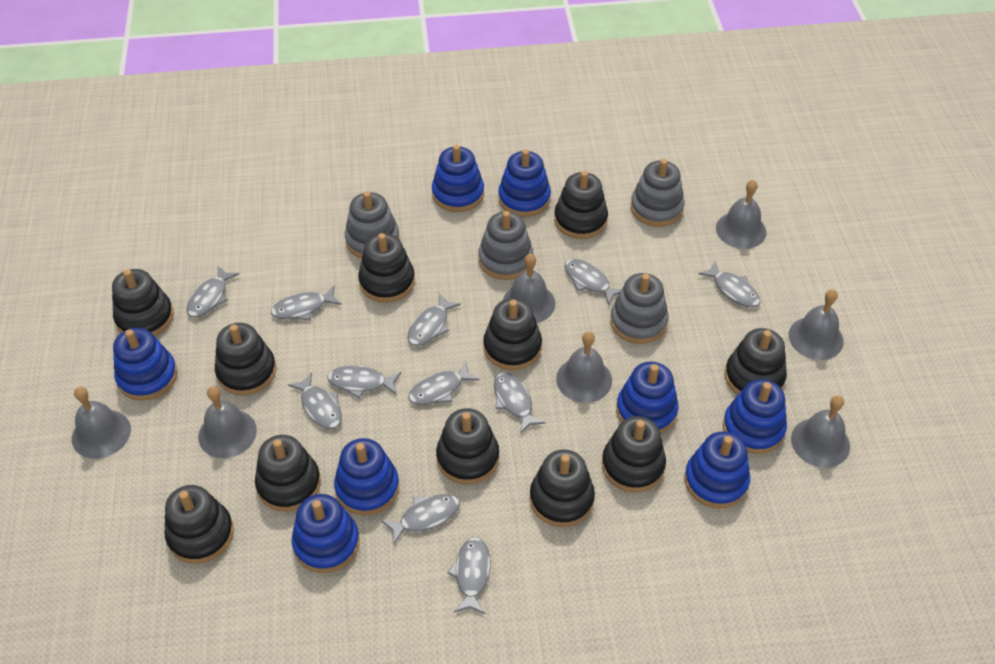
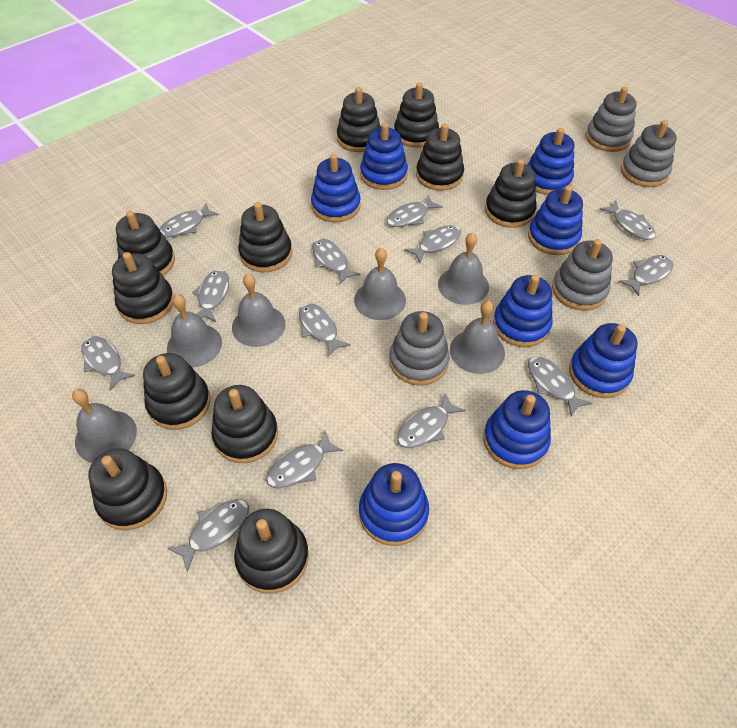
grey bell: 7 -> 6
grey fish: 11 -> 13

